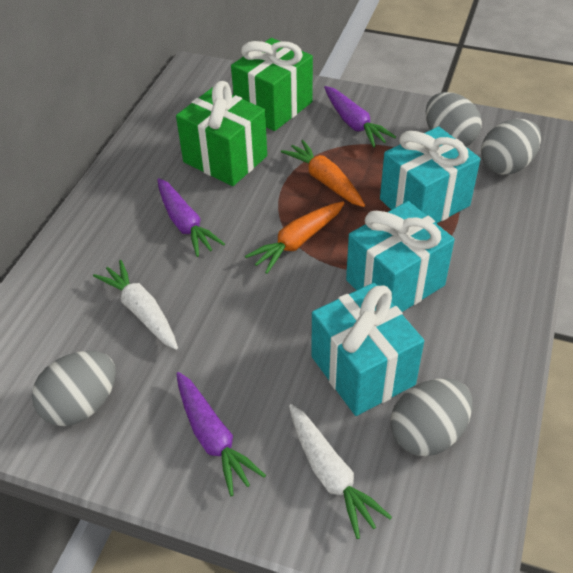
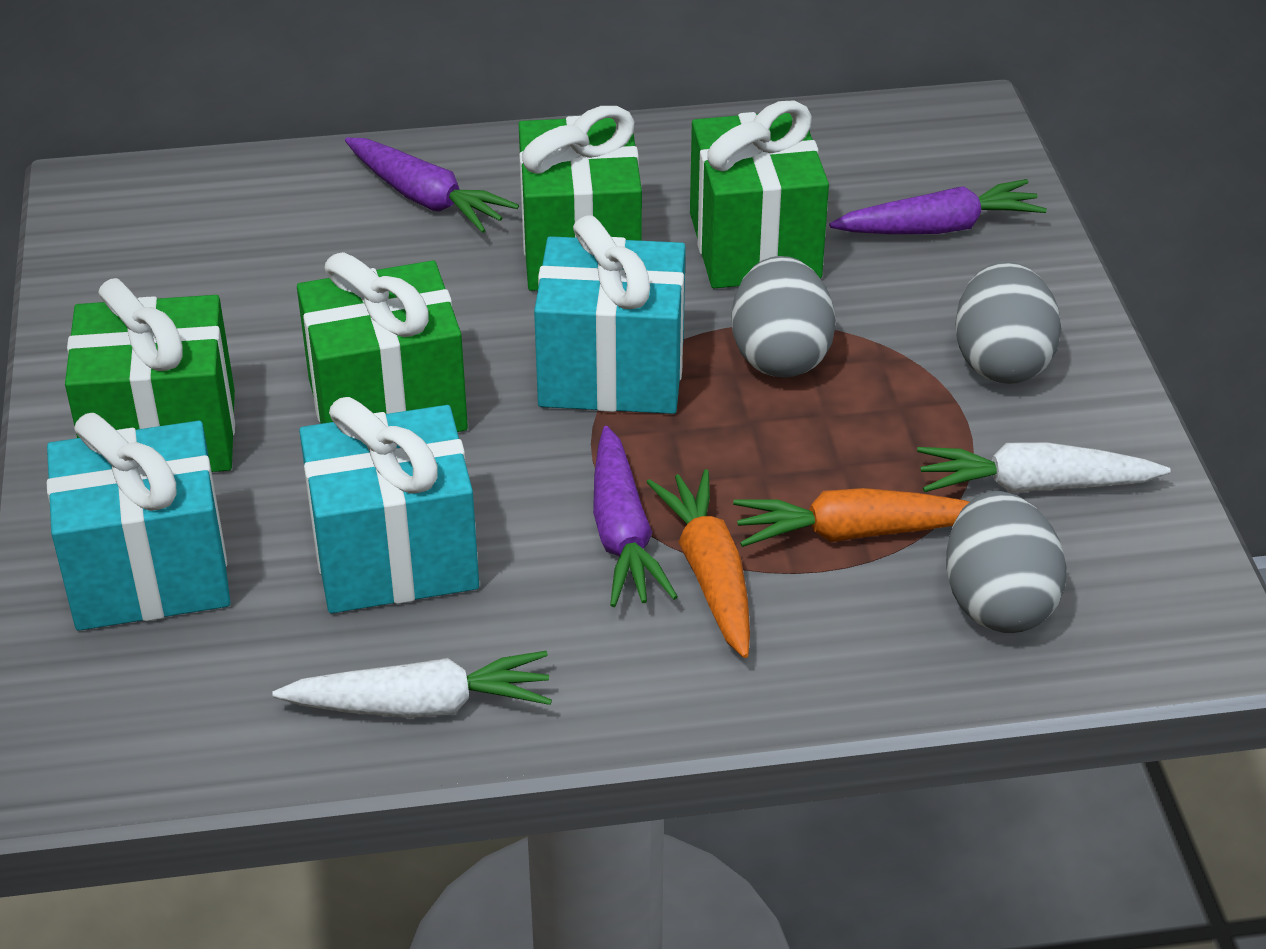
green gift: 2 -> 4
grey egg: 4 -> 3

